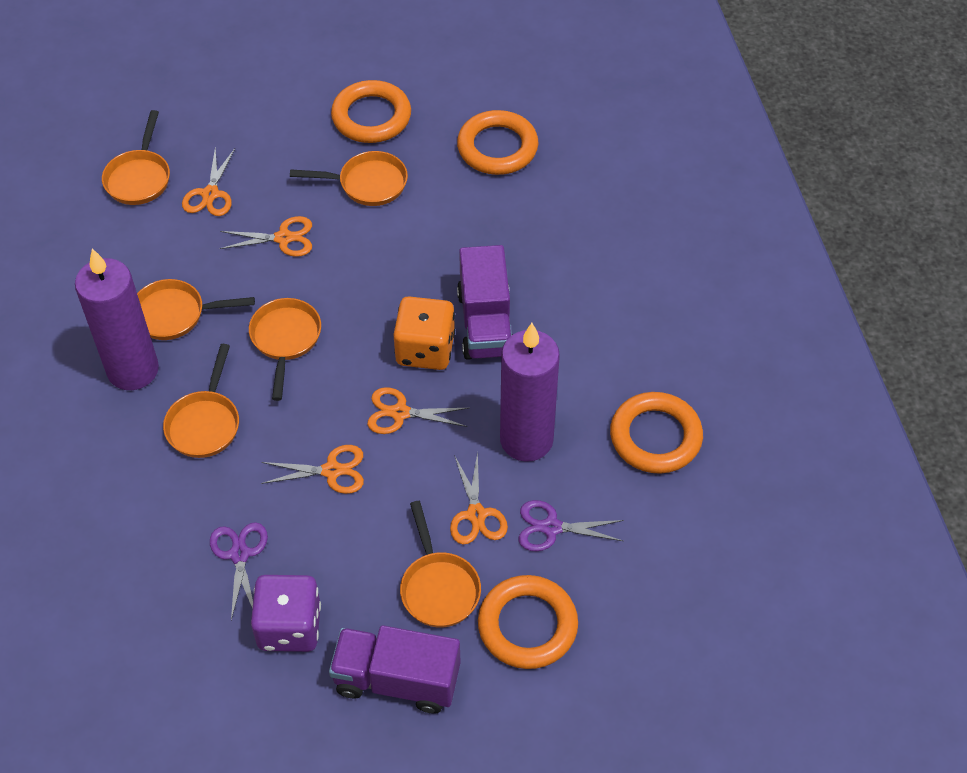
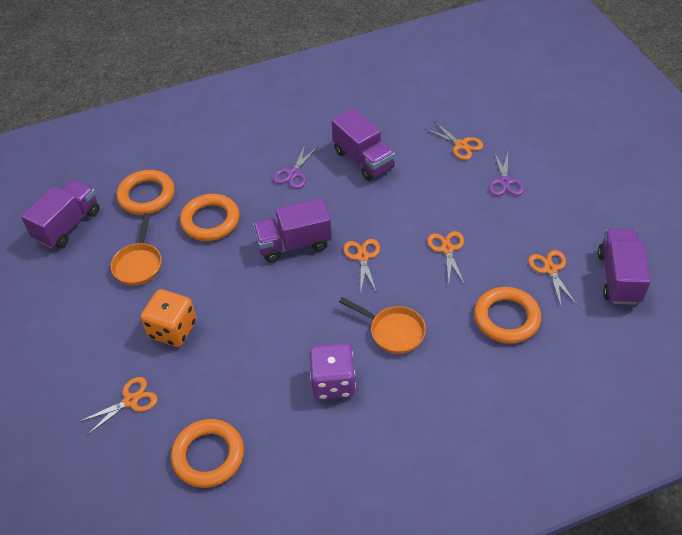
orange pan: 6 -> 2
purple candle: 2 -> 0
purple truck: 2 -> 4

